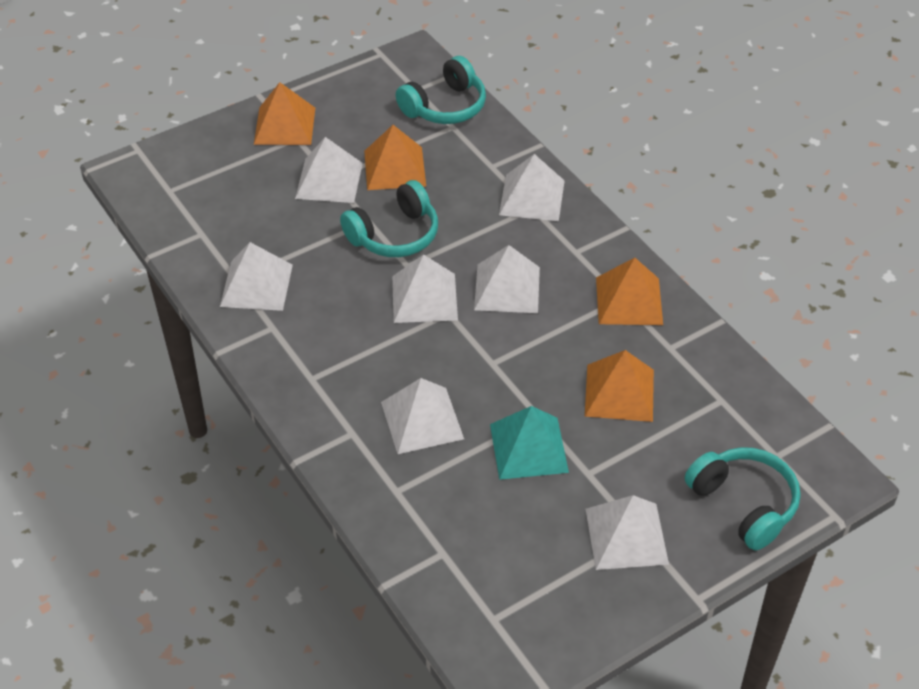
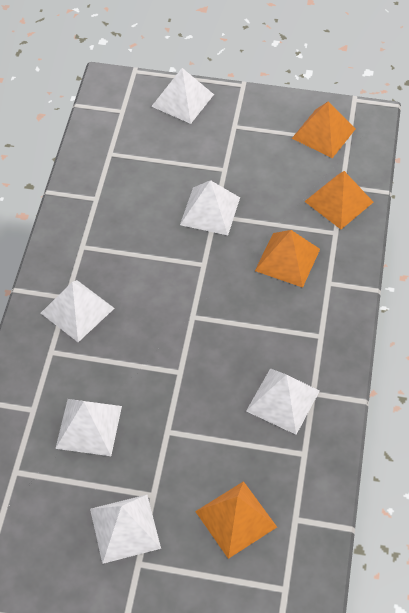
turquoise headphones: 3 -> 0
turquoise pyramid: 1 -> 0
white pyramid: 7 -> 6

